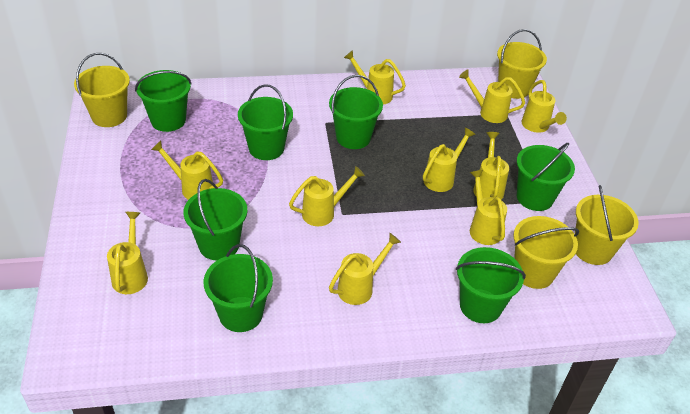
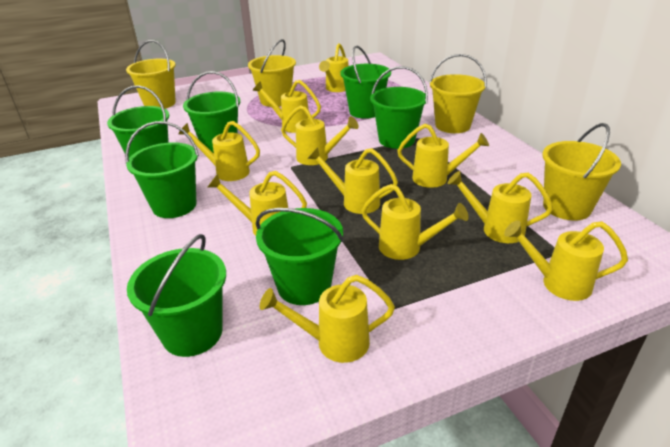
yellow watering can: 10 -> 11

